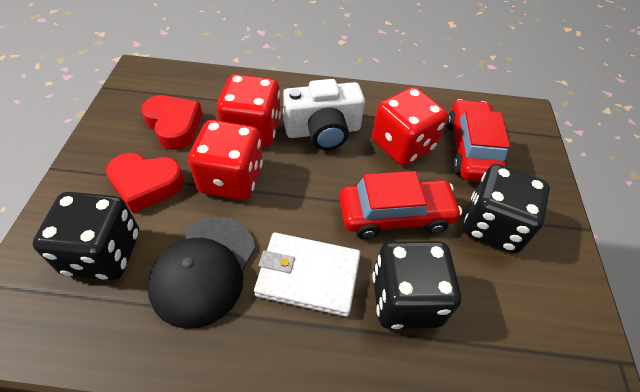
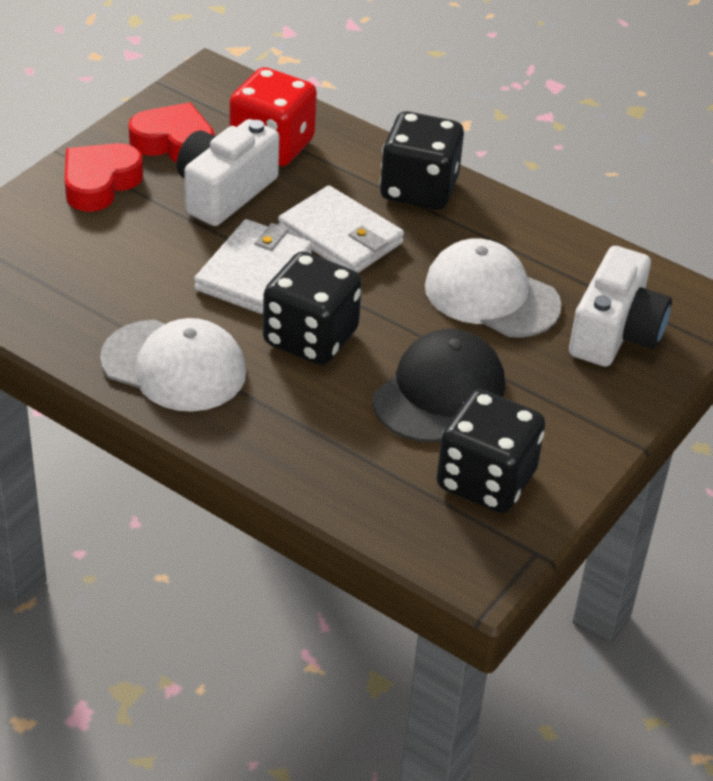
red car: 2 -> 0
red dice: 3 -> 1
white camera: 1 -> 2
white cap: 0 -> 2
white wallet: 1 -> 2

